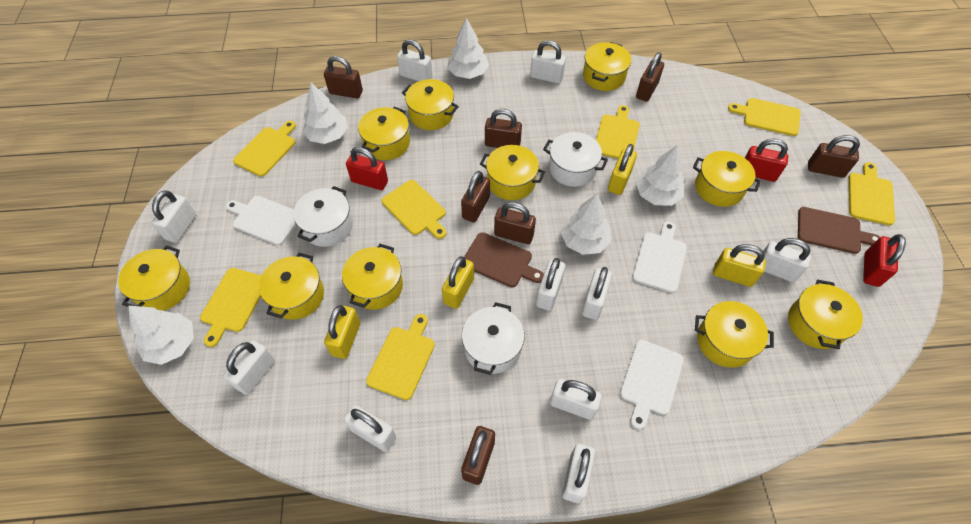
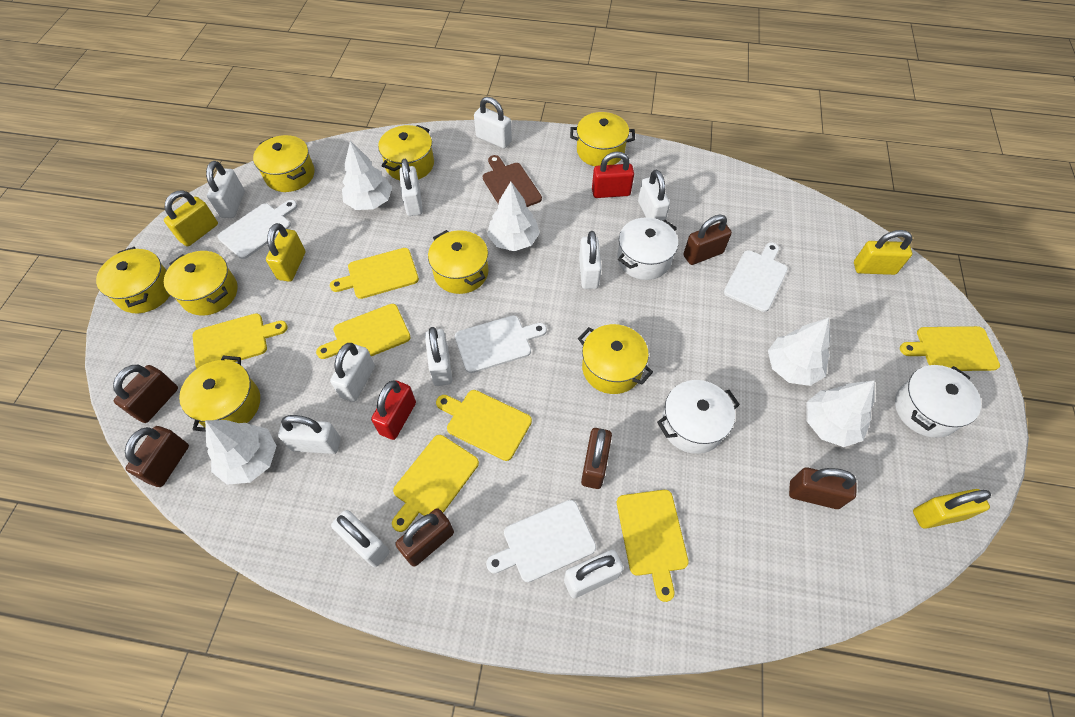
brown cutting board: 2 -> 1
brown padlock: 7 -> 6
red padlock: 3 -> 2
white cutting board: 3 -> 4
yellow pot: 10 -> 8

